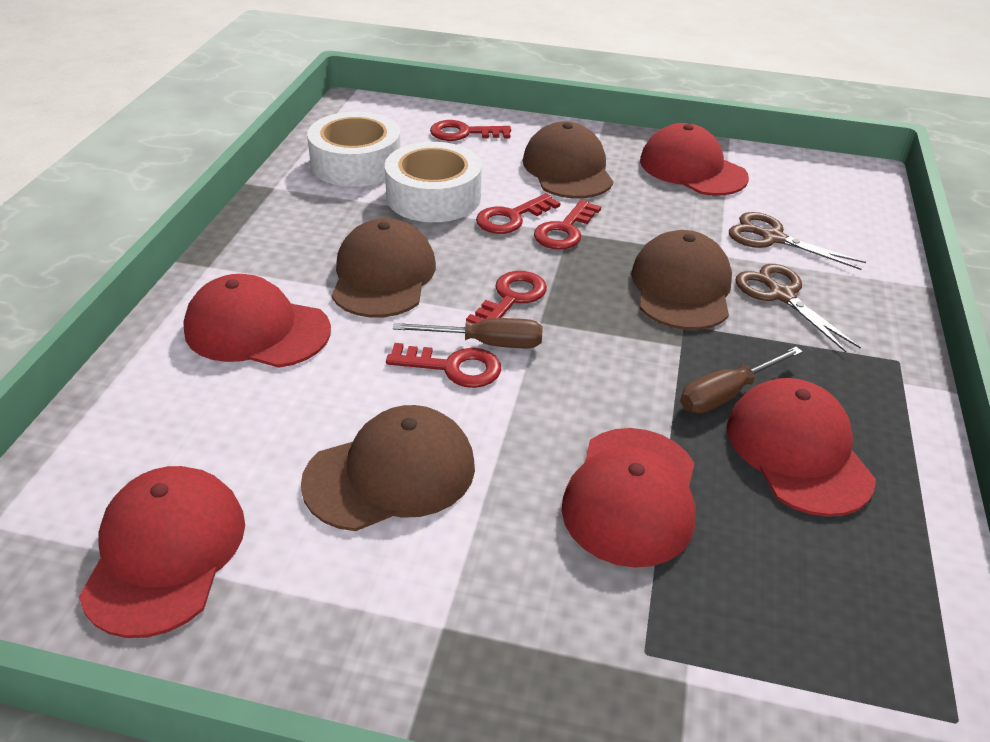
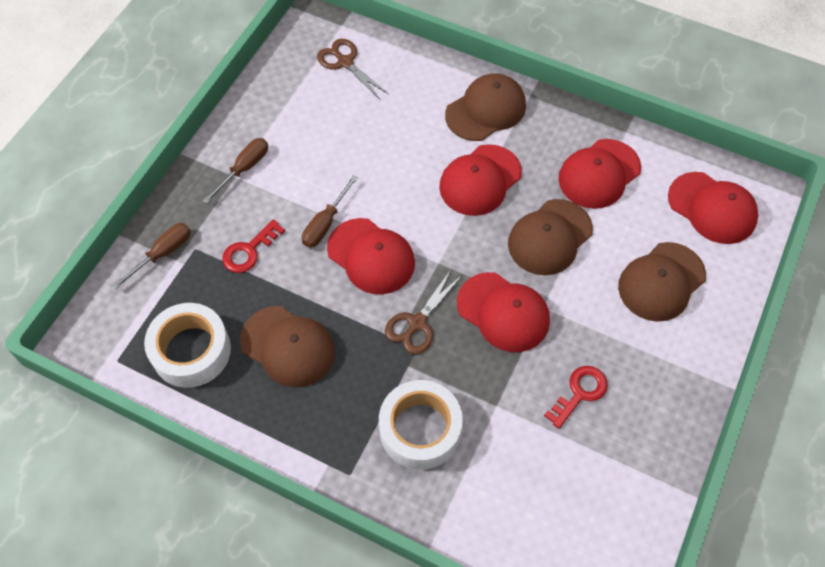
brown screwdriver: 2 -> 3
red key: 5 -> 2

